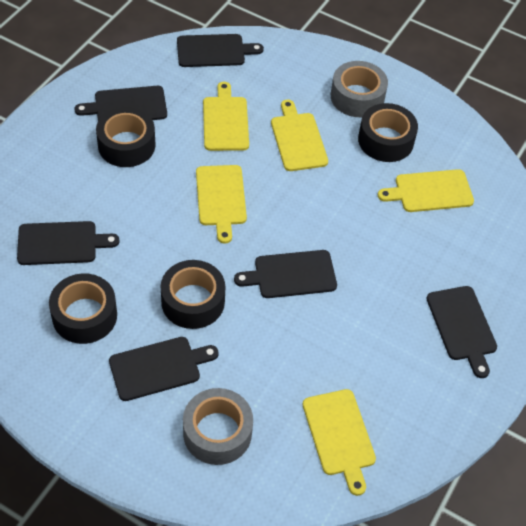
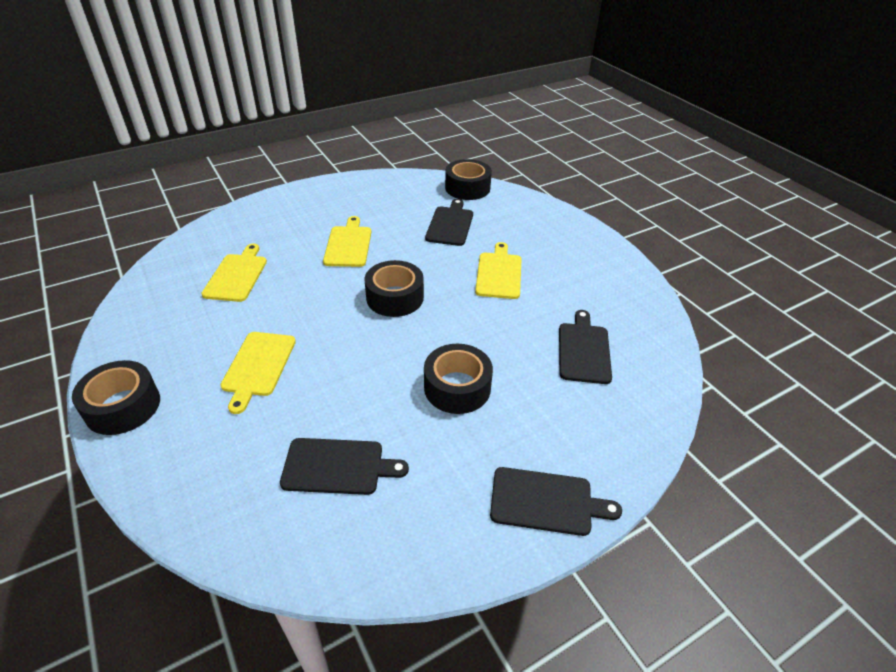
black cutting board: 6 -> 4
grey tape: 2 -> 0
yellow cutting board: 5 -> 4

